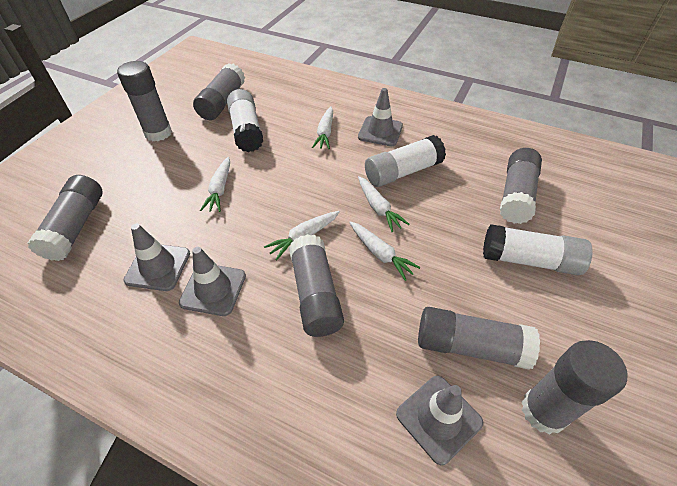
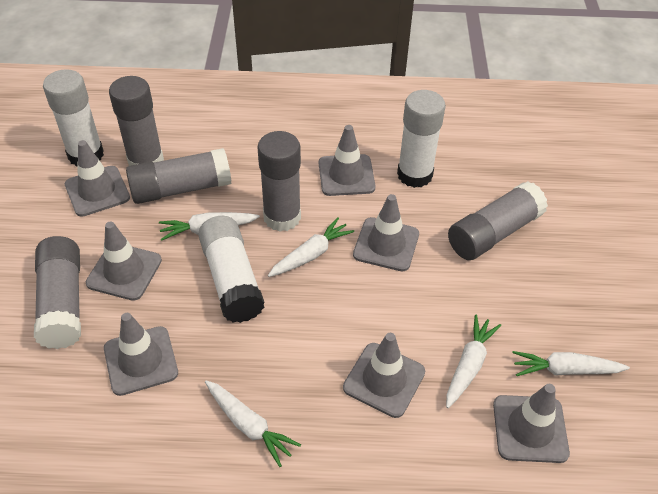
grey glue stick: 7 -> 5
grey traffic cone: 4 -> 7

